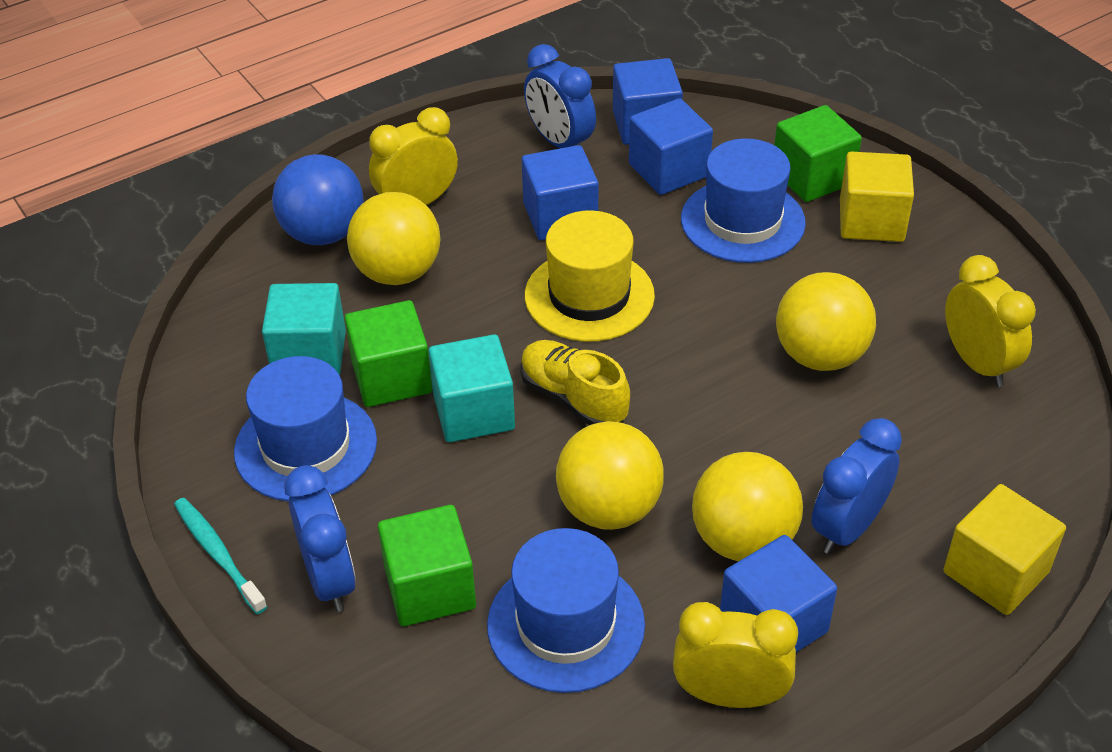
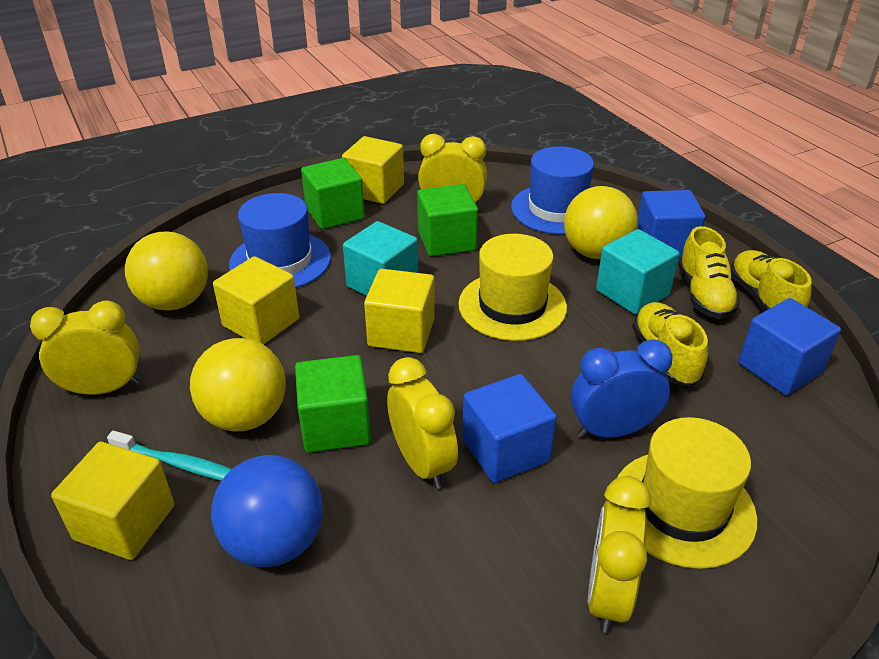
blue clock: 3 -> 1
blue cube: 4 -> 3
blue hat: 3 -> 2
yellow ball: 4 -> 3
yellow clock: 3 -> 4
yellow cube: 2 -> 4
yellow hat: 1 -> 2
yellow shoe: 1 -> 3

